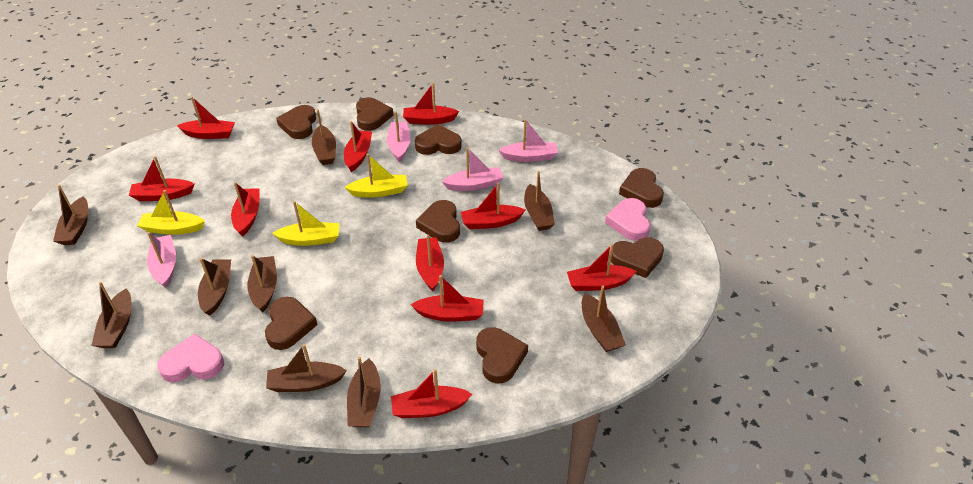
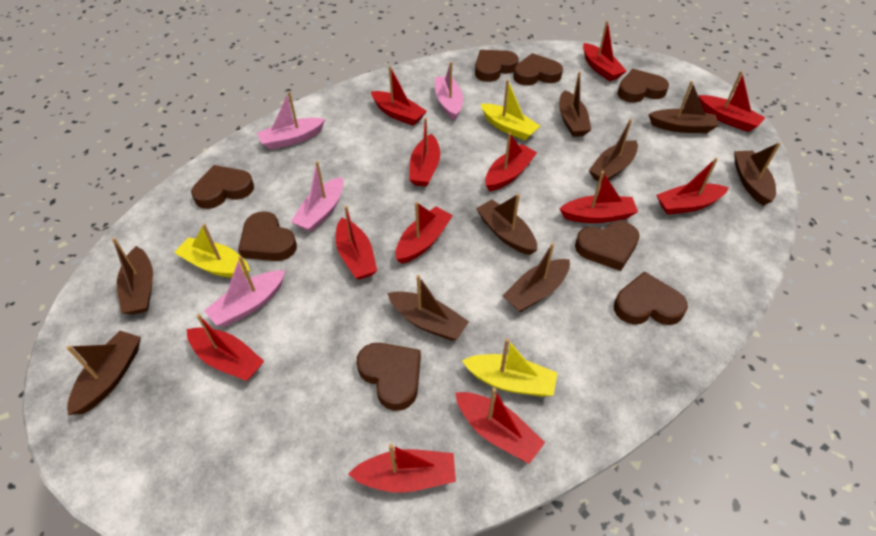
pink heart: 2 -> 0
red boat: 10 -> 12

